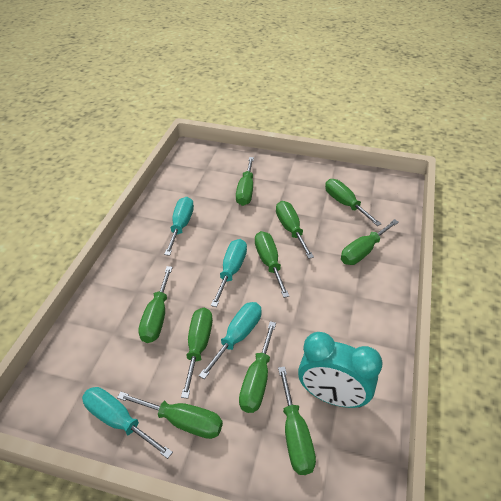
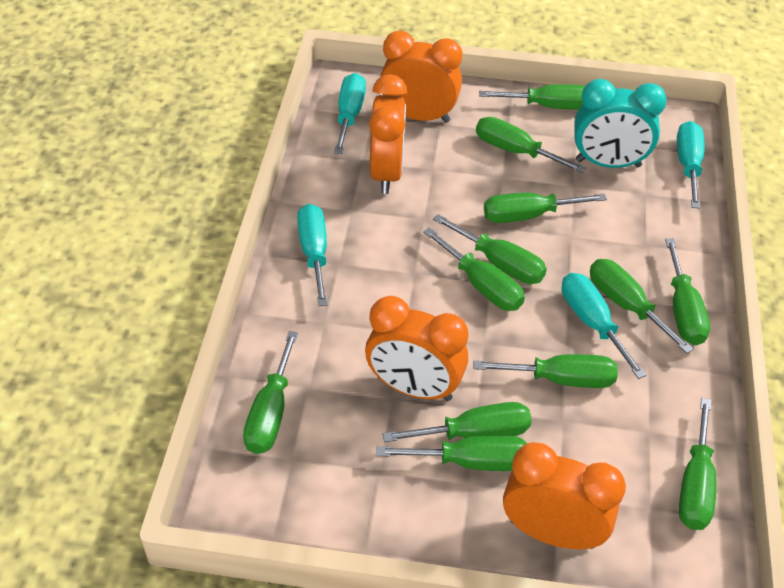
green screwdriver: 10 -> 12
orange clock: 0 -> 4

